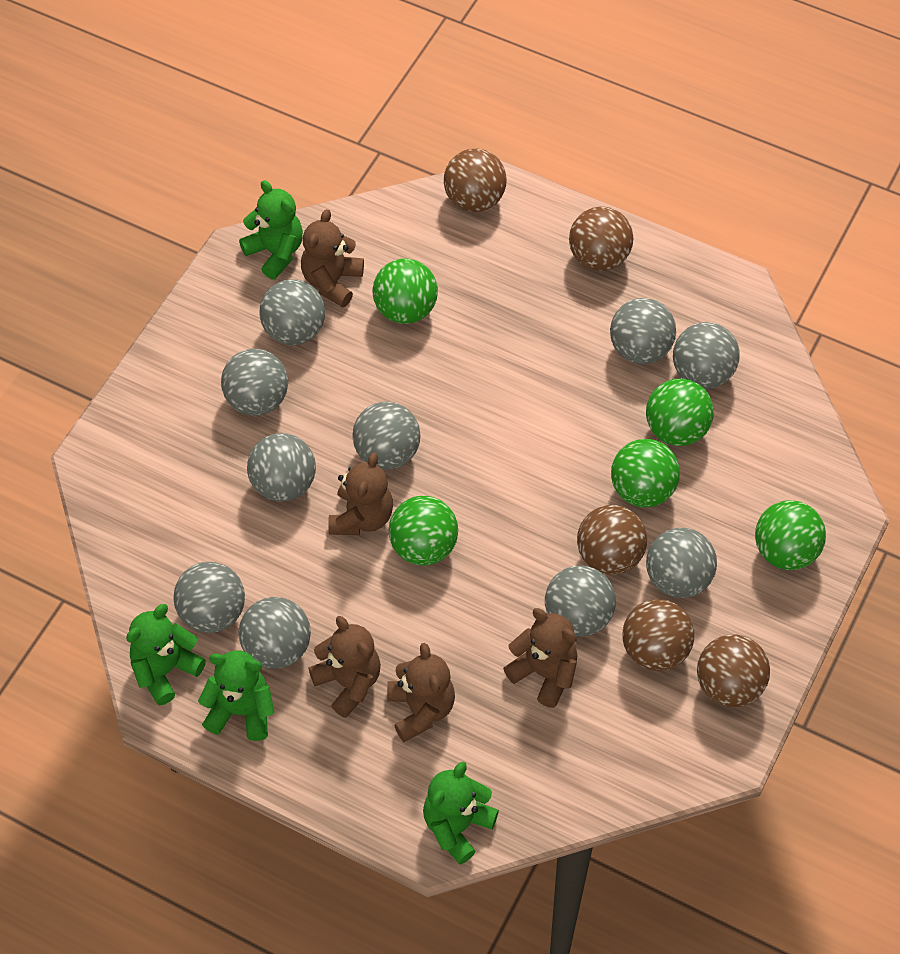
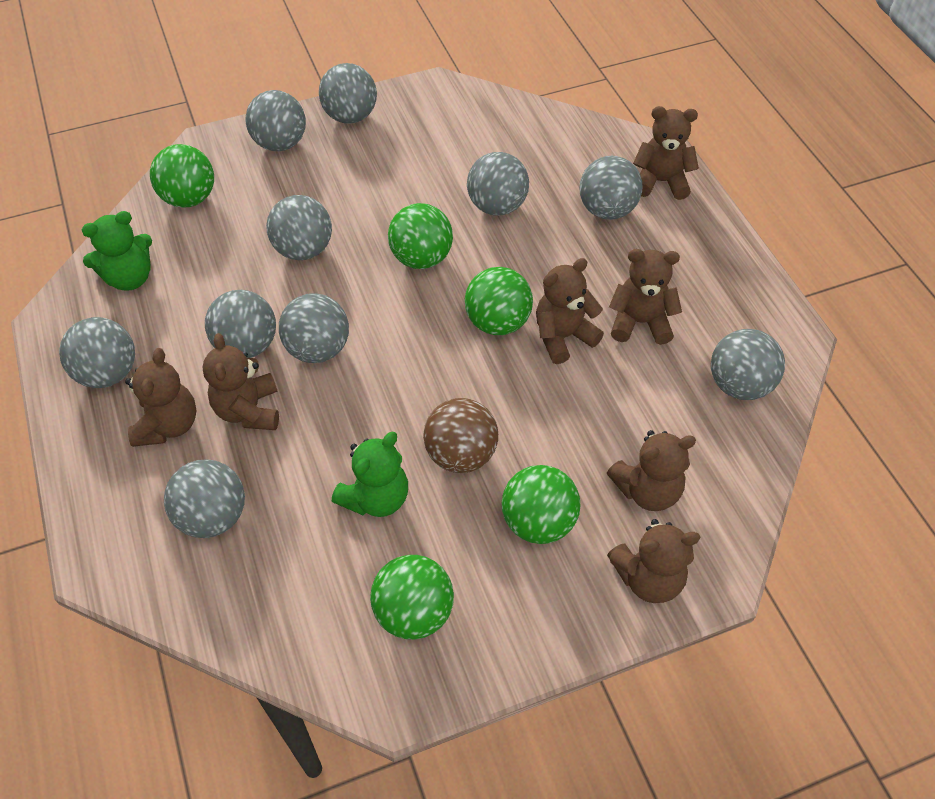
brown ball: 5 -> 1
brown teddy bear: 5 -> 7
green teddy bear: 4 -> 2

